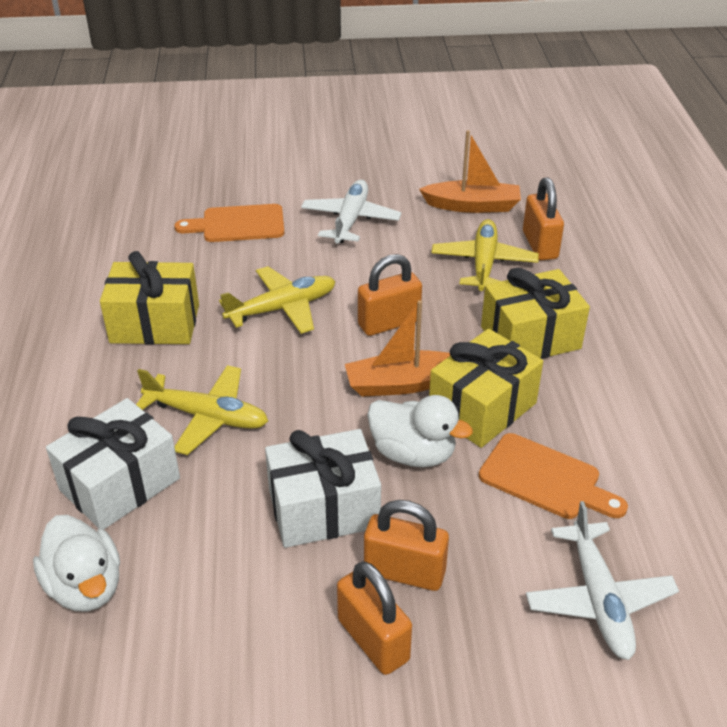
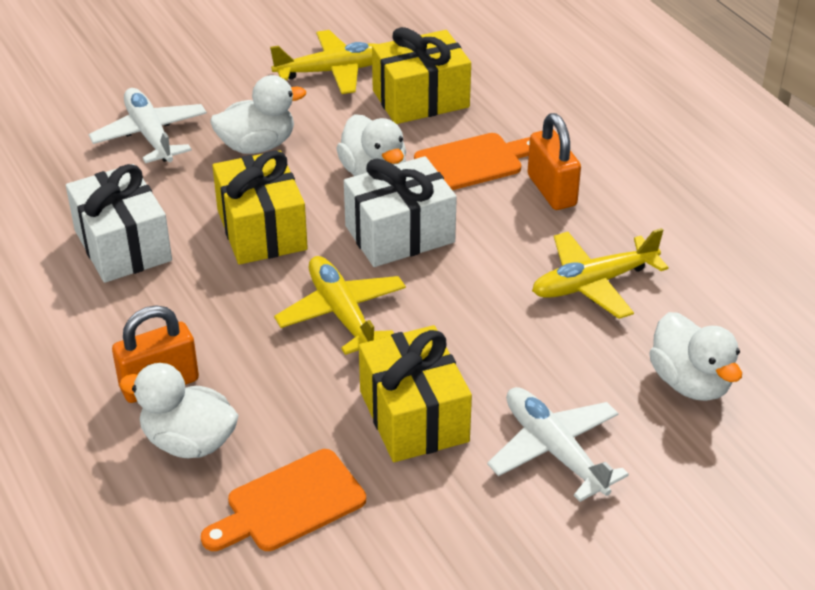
orange boat: 2 -> 0
orange padlock: 4 -> 2
white duck: 2 -> 4

